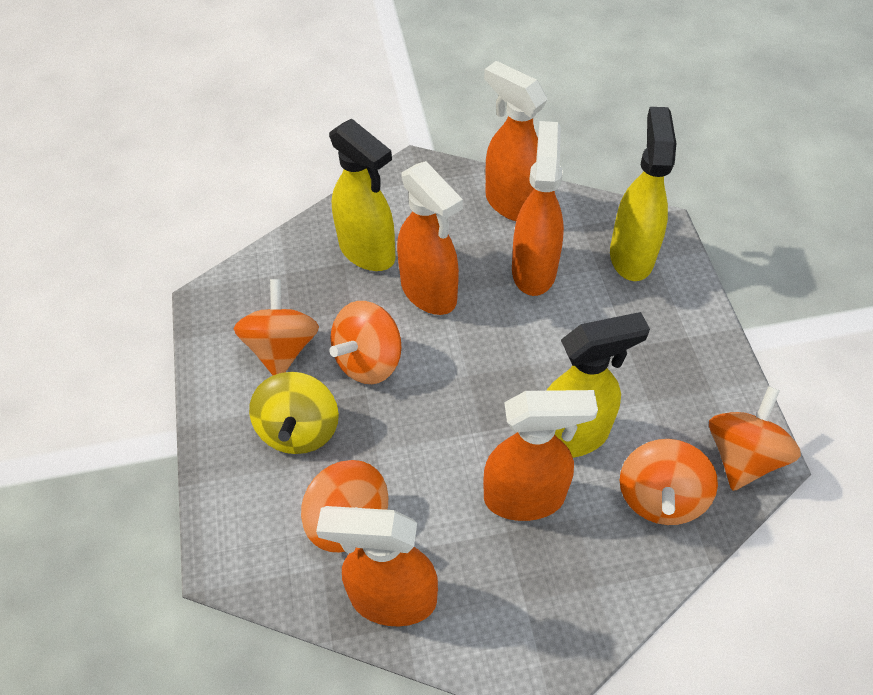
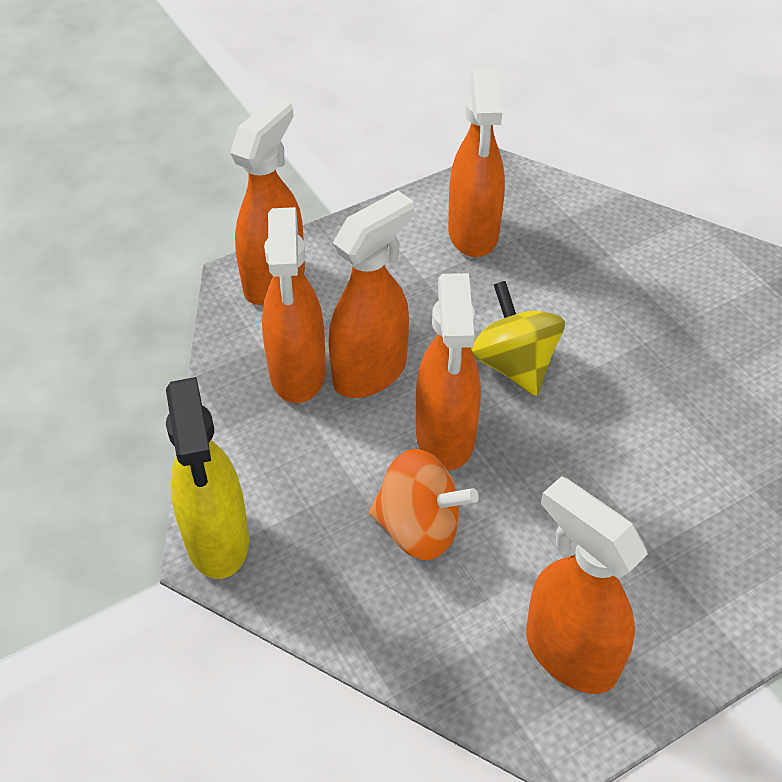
orange spinning top: 5 -> 1
orange spray bottle: 5 -> 6
yellow spray bottle: 3 -> 1

